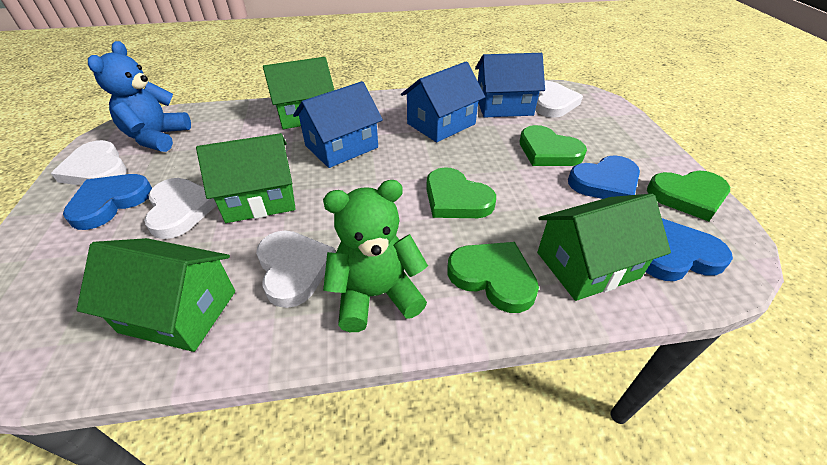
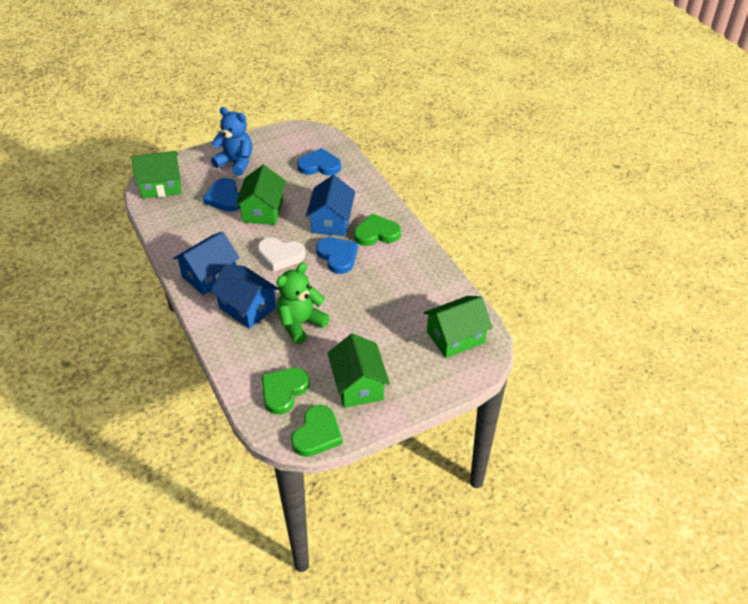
green heart: 4 -> 3
white heart: 4 -> 1

